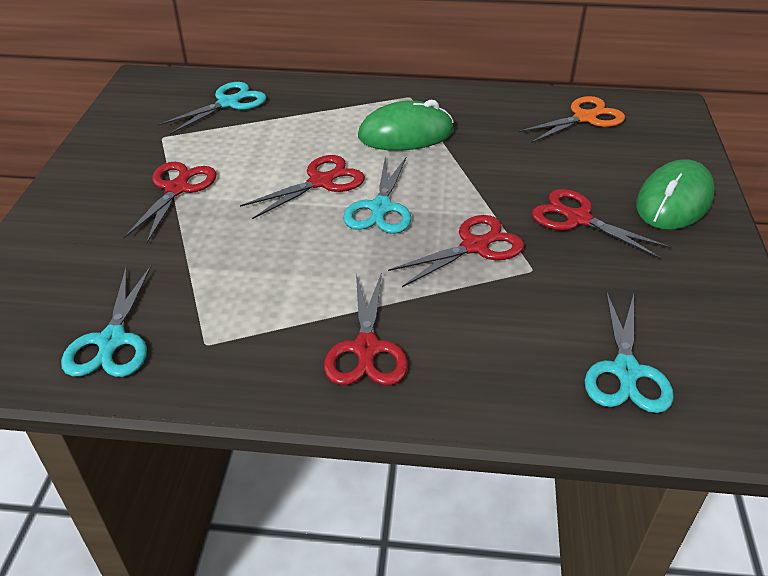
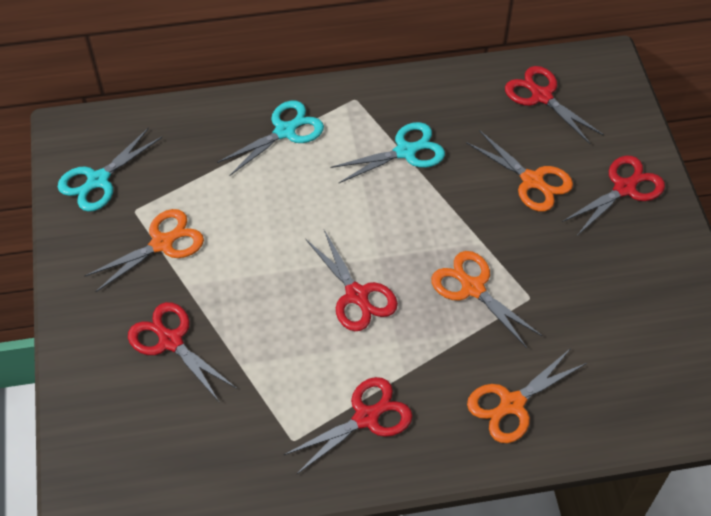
green mouse: 2 -> 0
orange scissors: 1 -> 4
turquoise scissors: 4 -> 3

